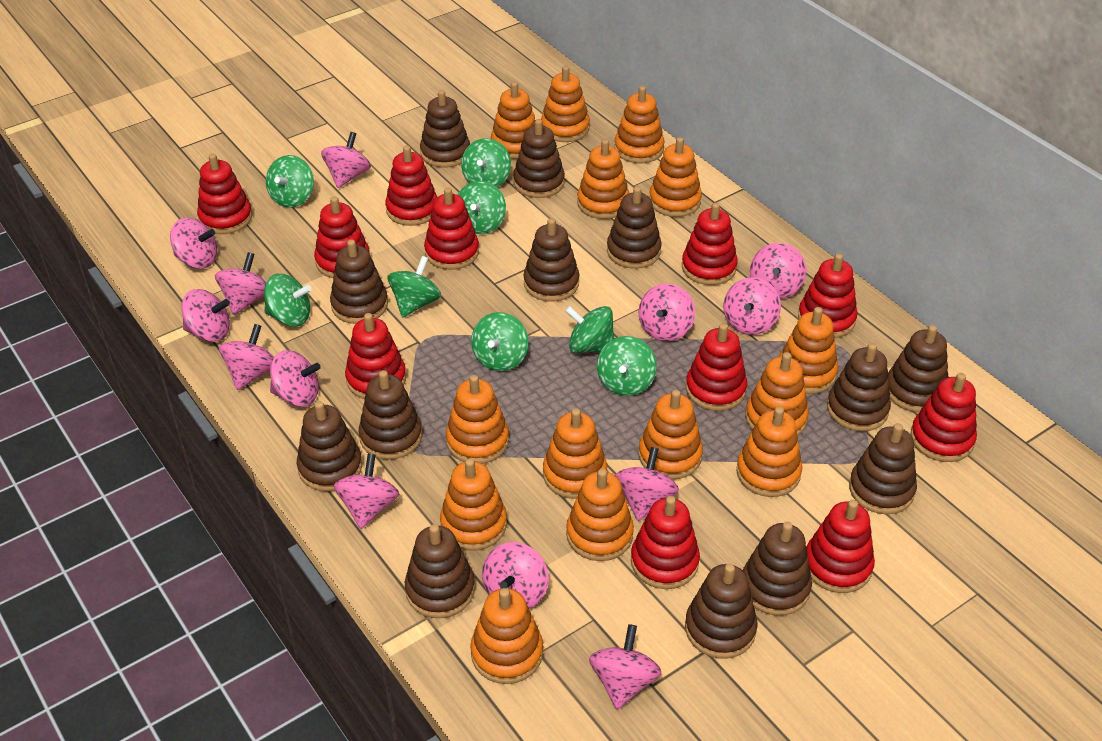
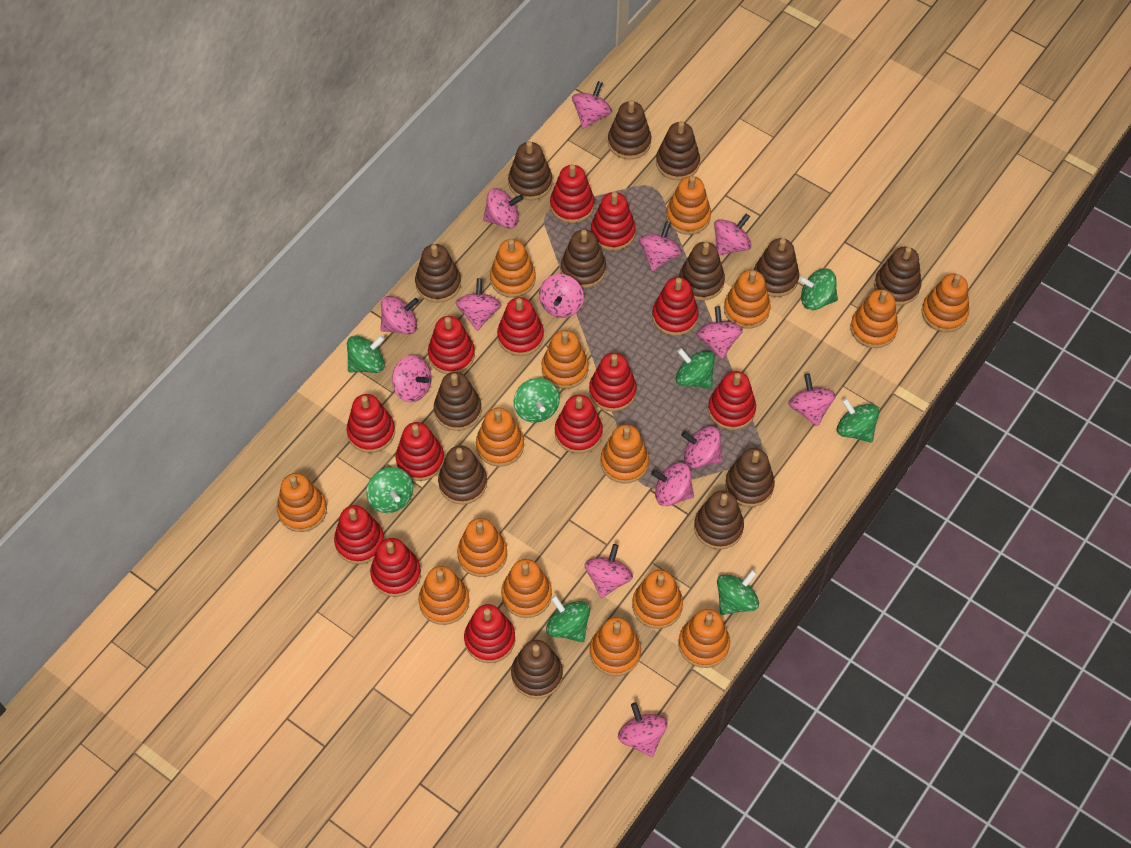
orange stacking toy: 14 -> 15
pink spinning top: 13 -> 14
red stacking toy: 11 -> 13

